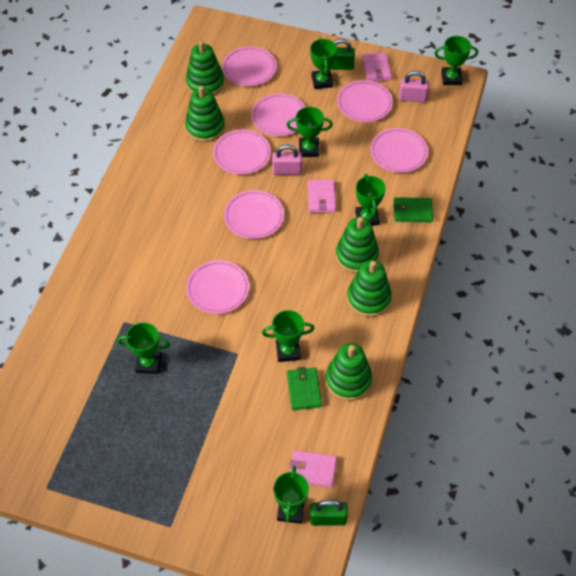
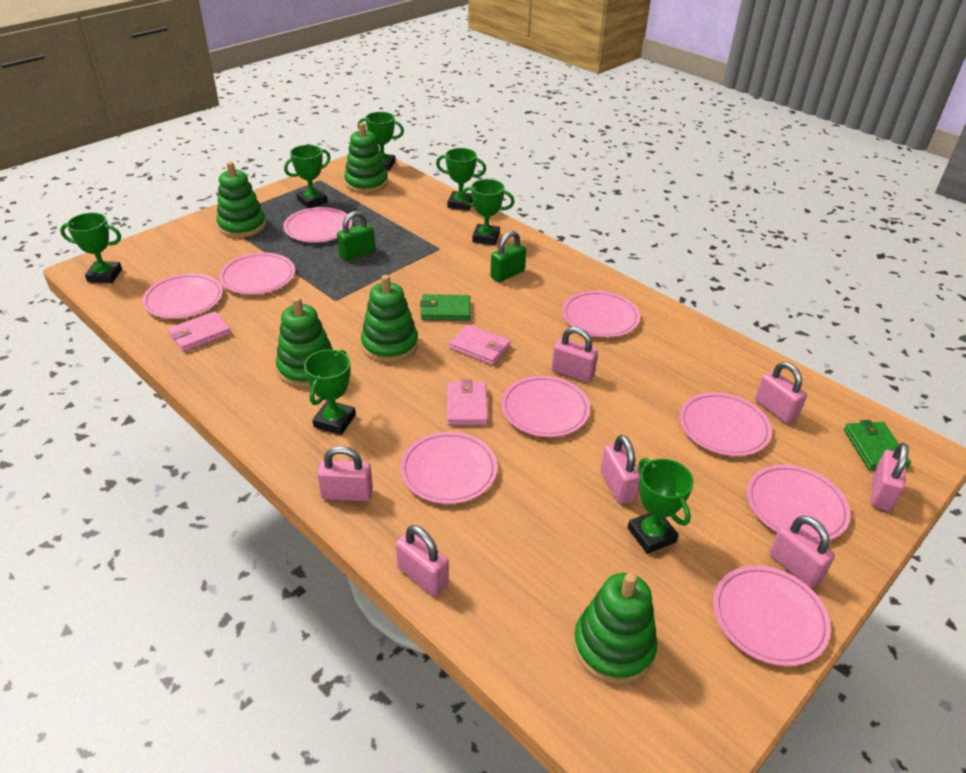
pink padlock: 2 -> 7
pink plate: 7 -> 9

